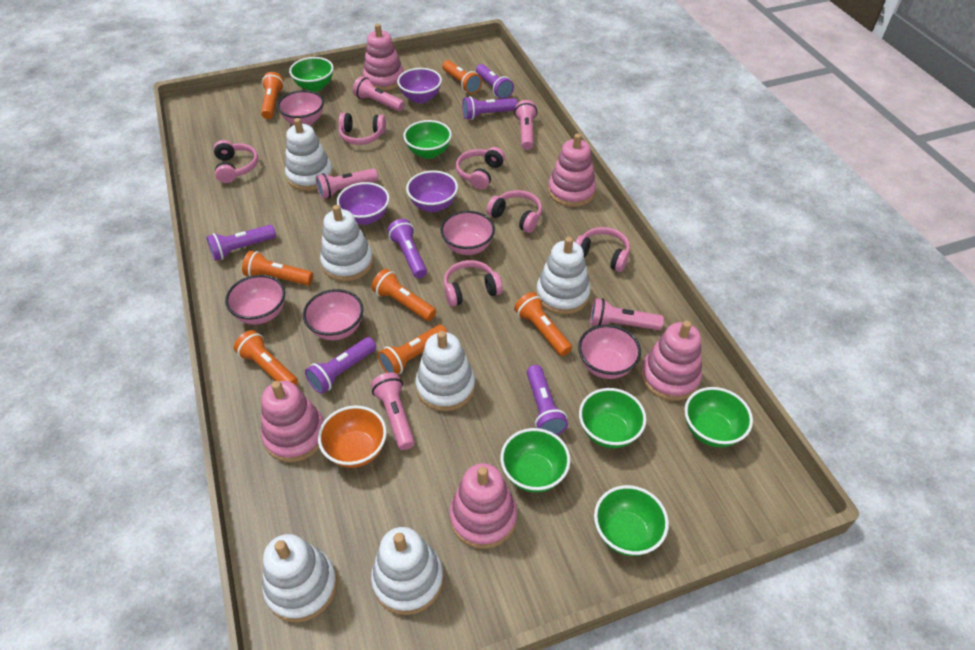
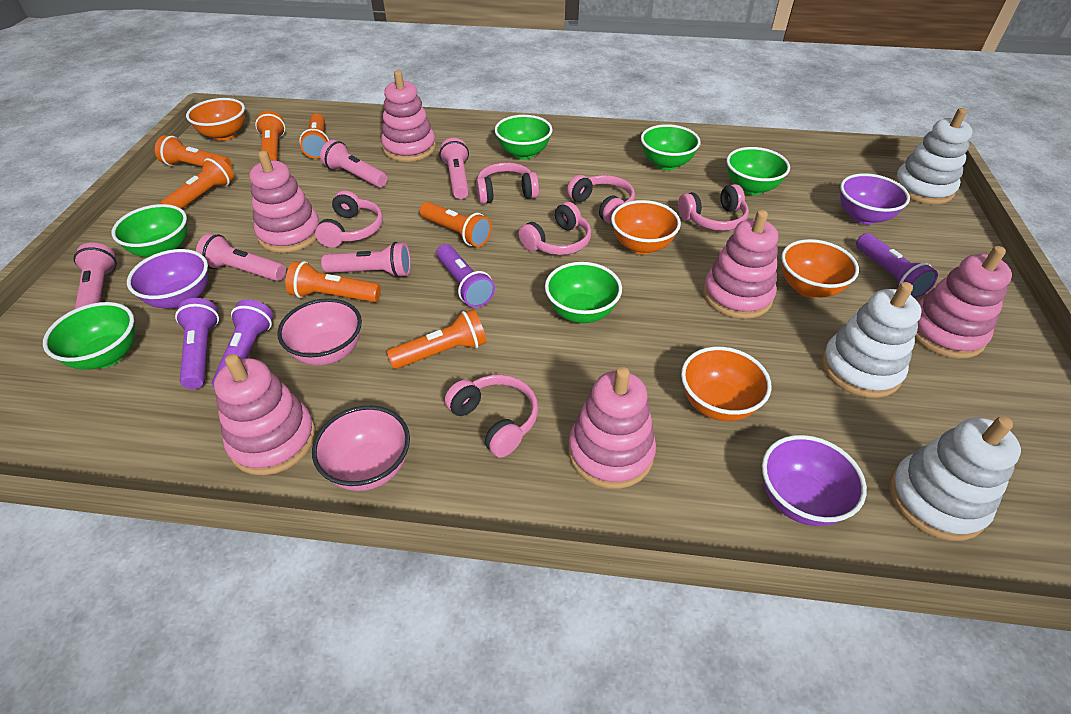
orange bowl: 1 -> 4
pink bowl: 5 -> 2
pink stacking toy: 5 -> 6
purple flashlight: 6 -> 4
white stacking toy: 6 -> 3

